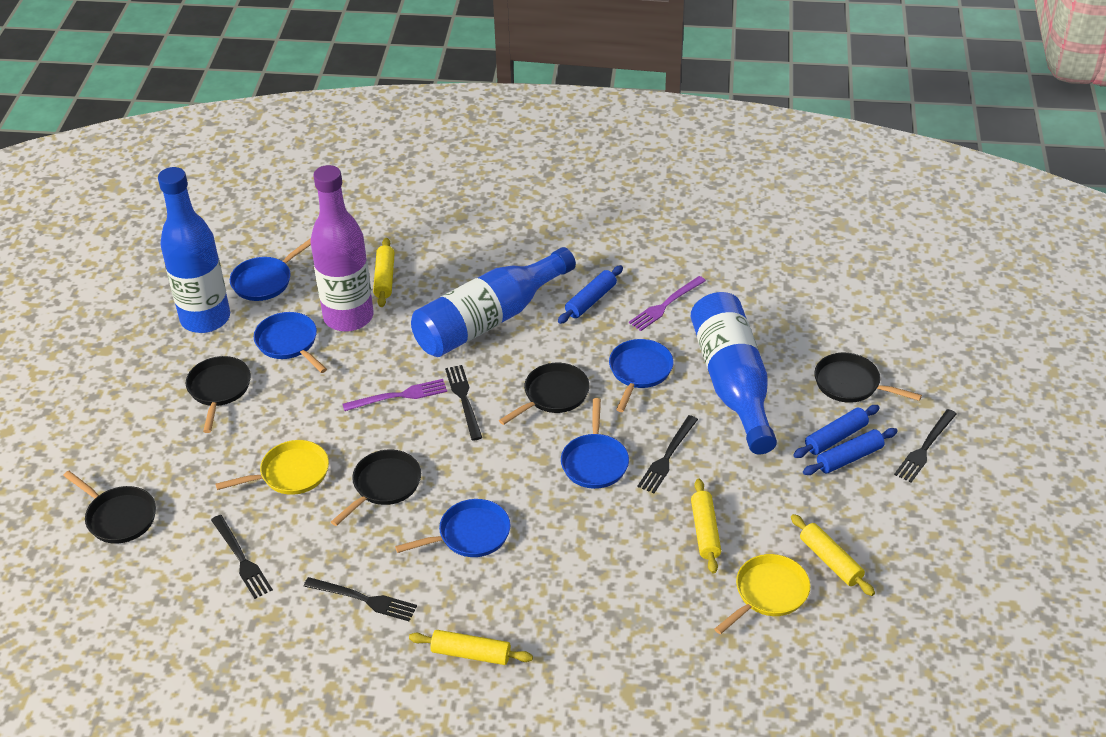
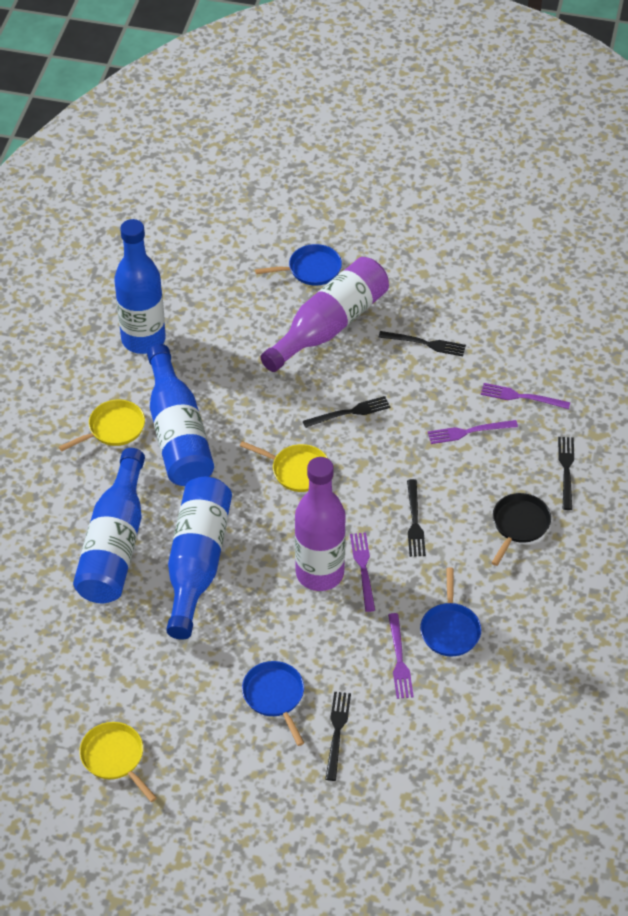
black pan: 5 -> 1
blue bottle: 3 -> 4
blue pan: 5 -> 3
blue rolling pin: 3 -> 0
purple bottle: 1 -> 2
purple fork: 2 -> 4
yellow pan: 2 -> 3
yellow rolling pin: 4 -> 0

